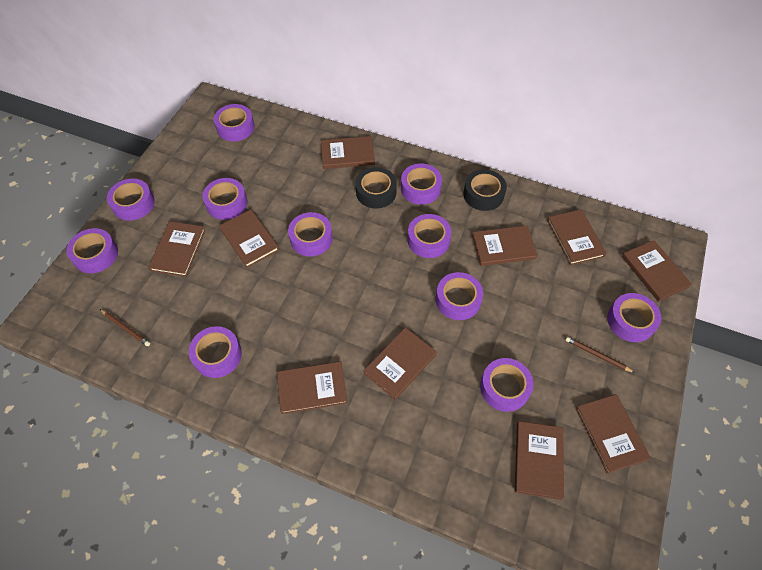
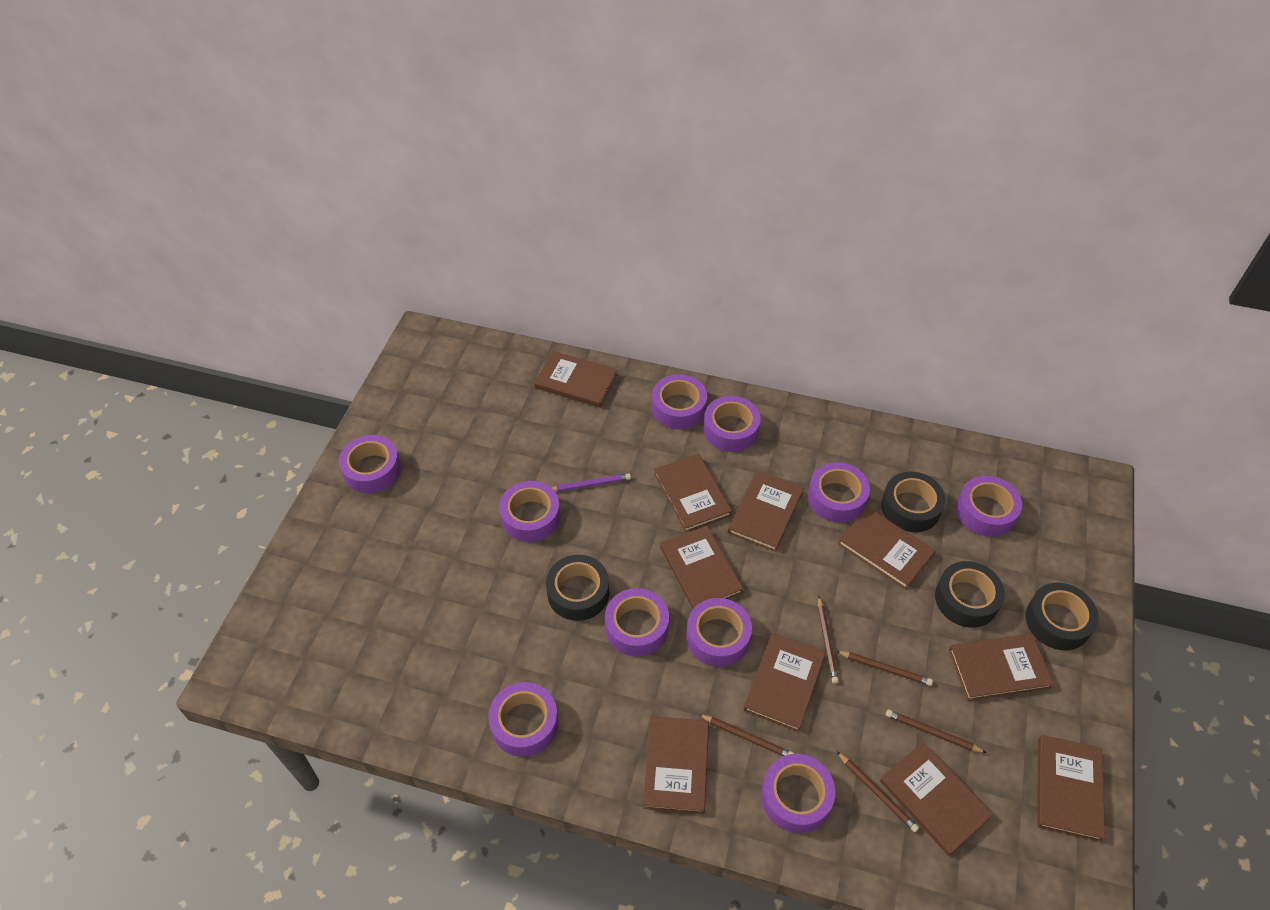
black tape: 2 -> 4
brown pencil: 2 -> 5
purple pencil: 0 -> 1
purple tape: 11 -> 10

